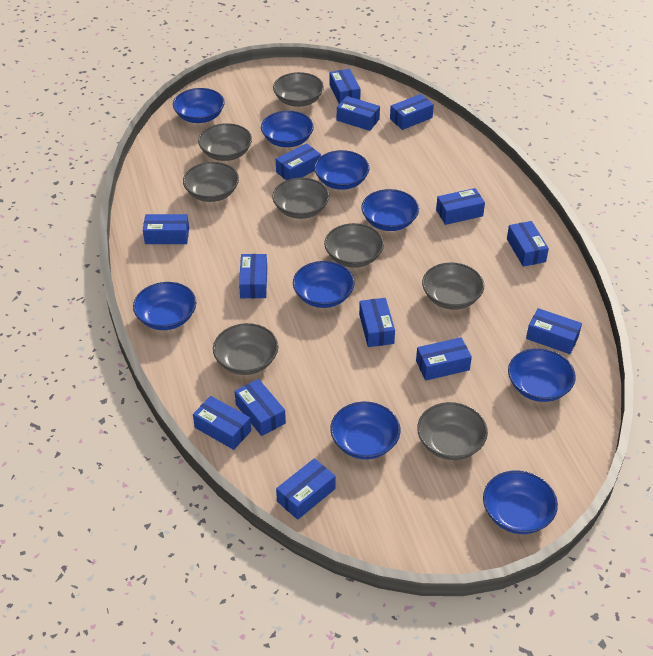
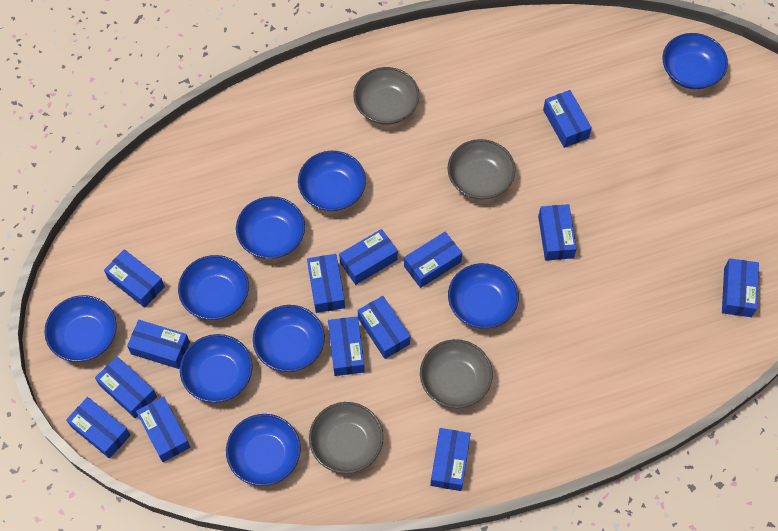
grey bowl: 8 -> 4

